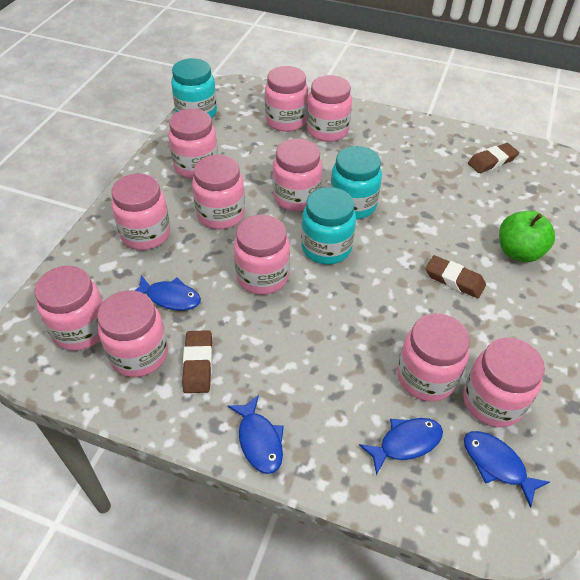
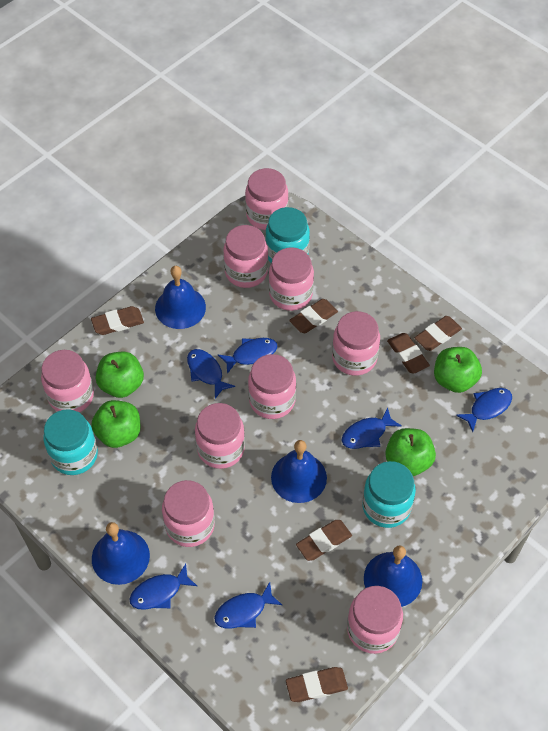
blue bell: 0 -> 4
blue fish: 4 -> 6
brown eraser: 3 -> 6
green apple: 1 -> 4
pink jar: 11 -> 9

